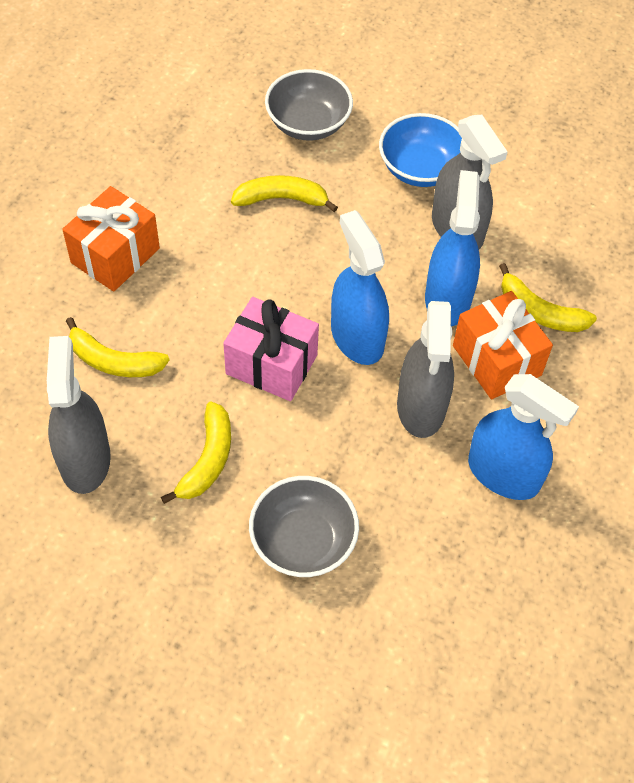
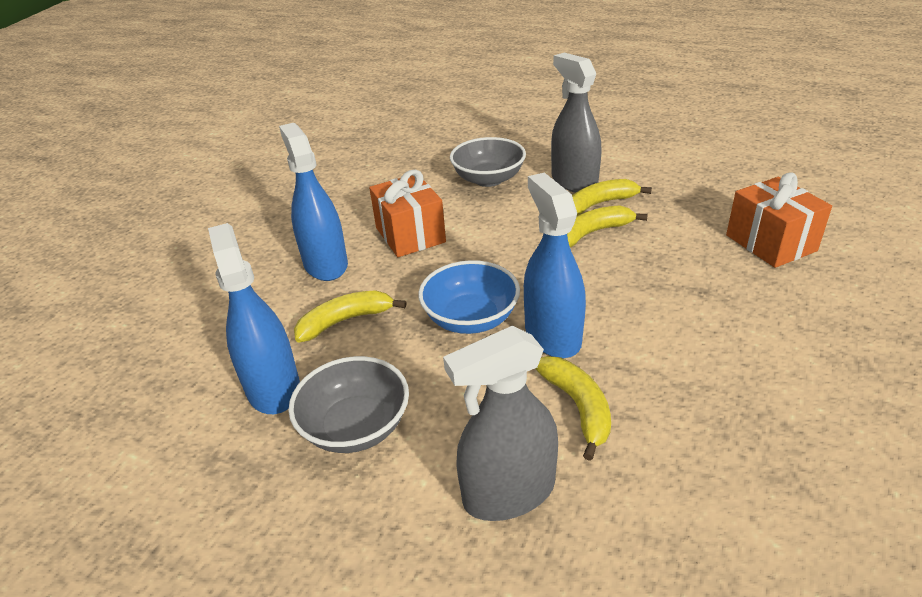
grey spray bottle: 3 -> 2
pink gift: 1 -> 0

